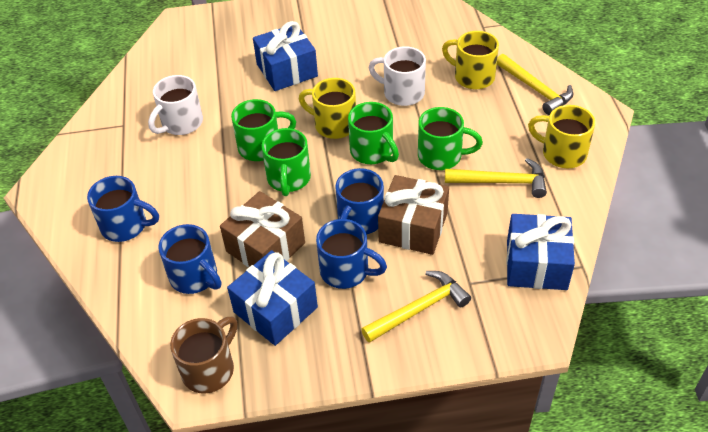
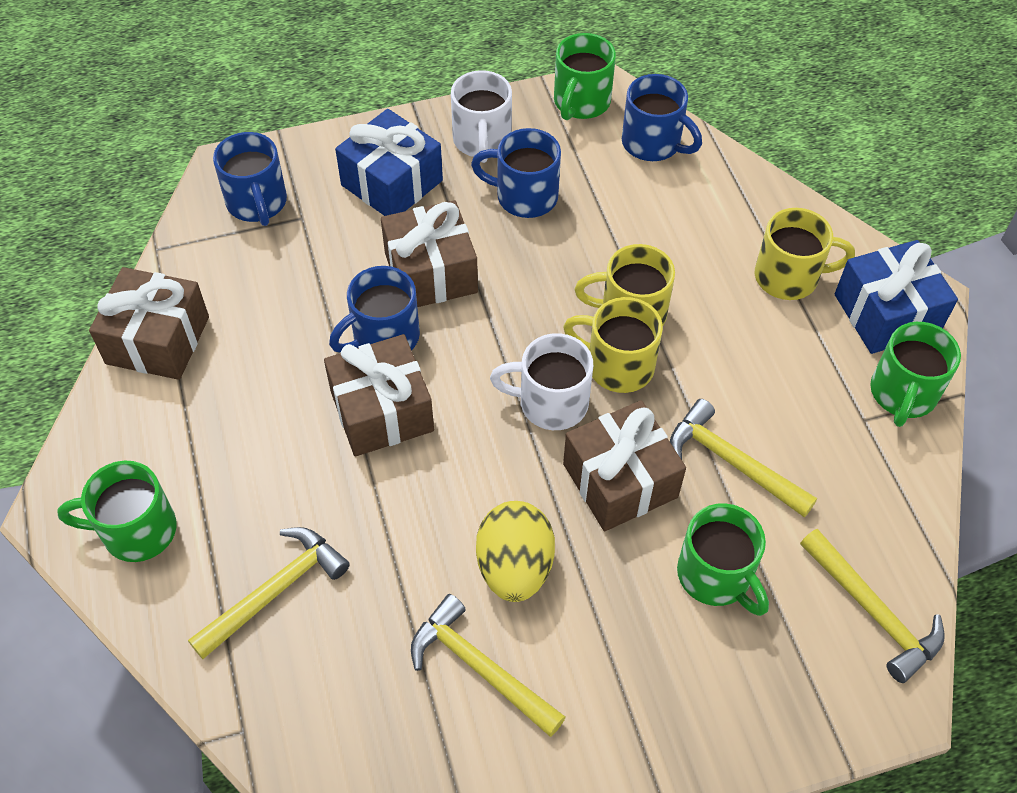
blue gift: 3 -> 2
brown gift: 2 -> 4
brown mug: 1 -> 0
yellow egg: 0 -> 1
yellow hammer: 3 -> 4

